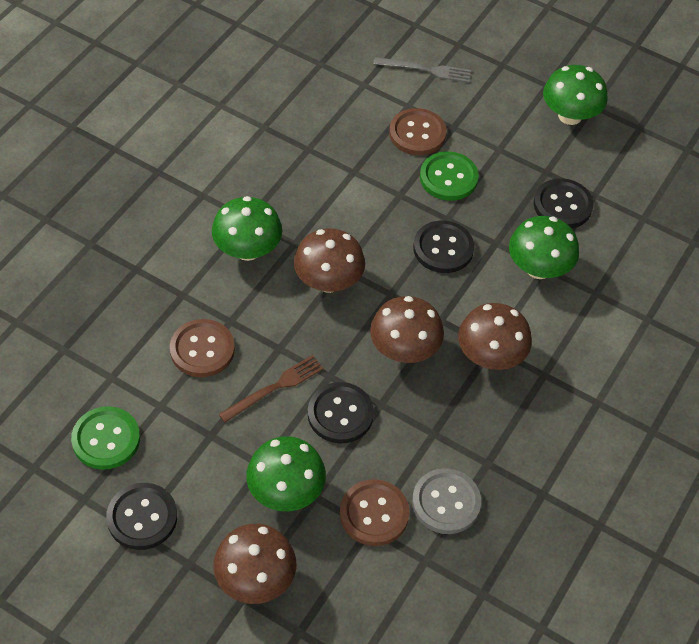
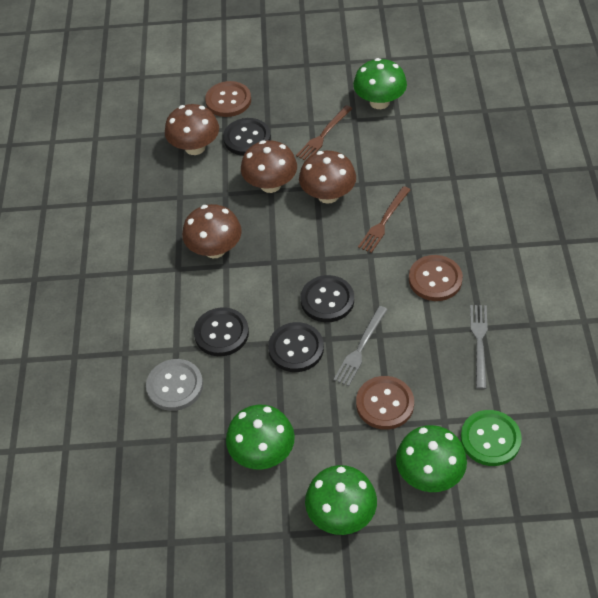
brown fork: 1 -> 2
green button: 2 -> 1
grey fork: 1 -> 2

